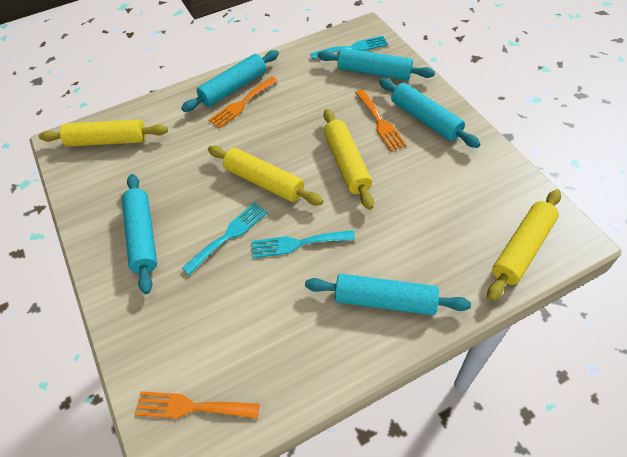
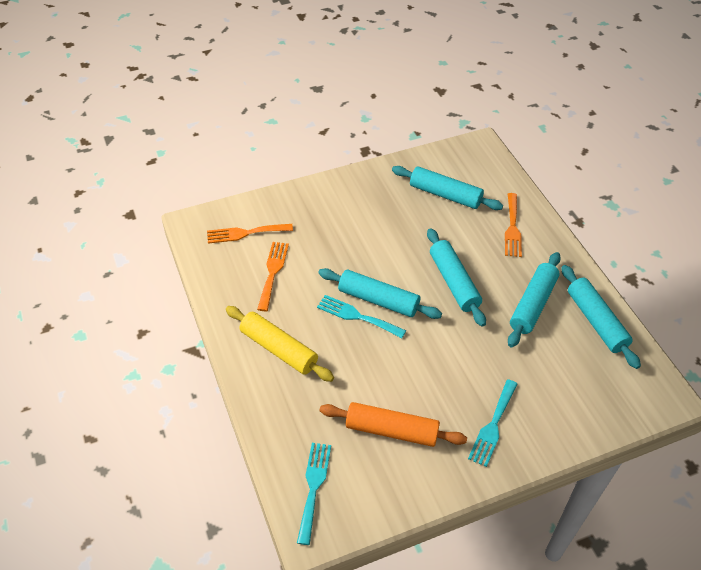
orange rolling pin: 0 -> 1
yellow rolling pin: 4 -> 1

